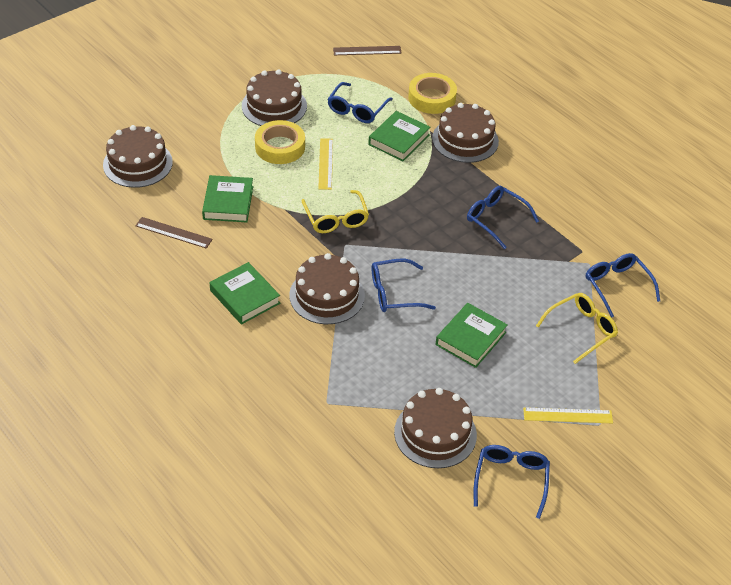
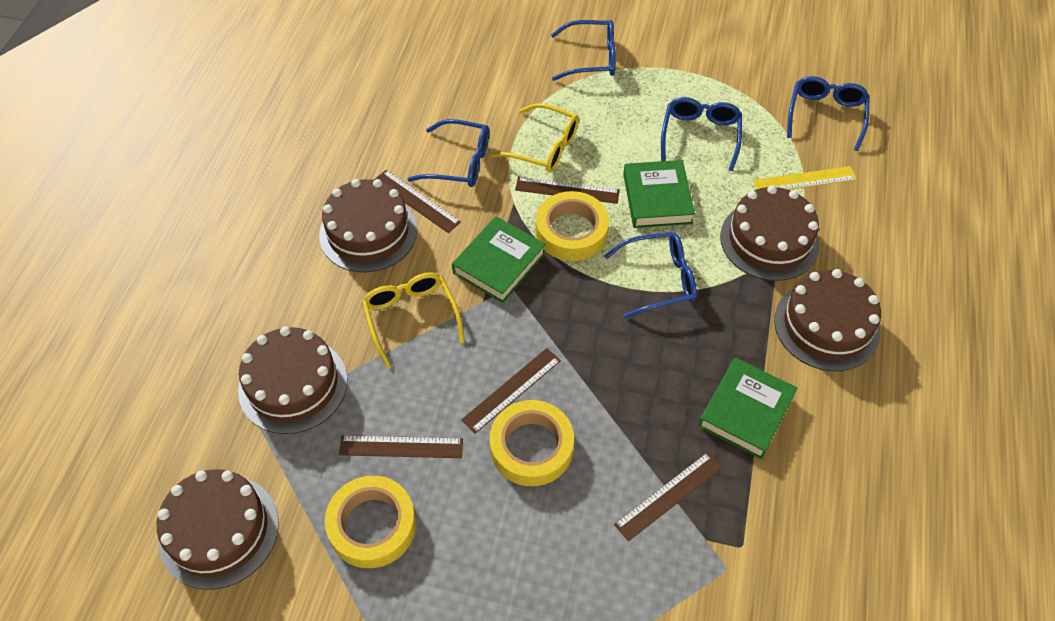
brown ruler: 2 -> 5
green book: 4 -> 3
yellow ruler: 2 -> 1
yellow tape: 2 -> 3

